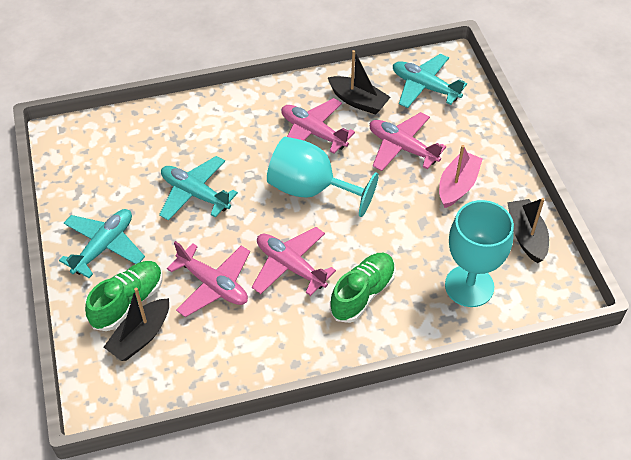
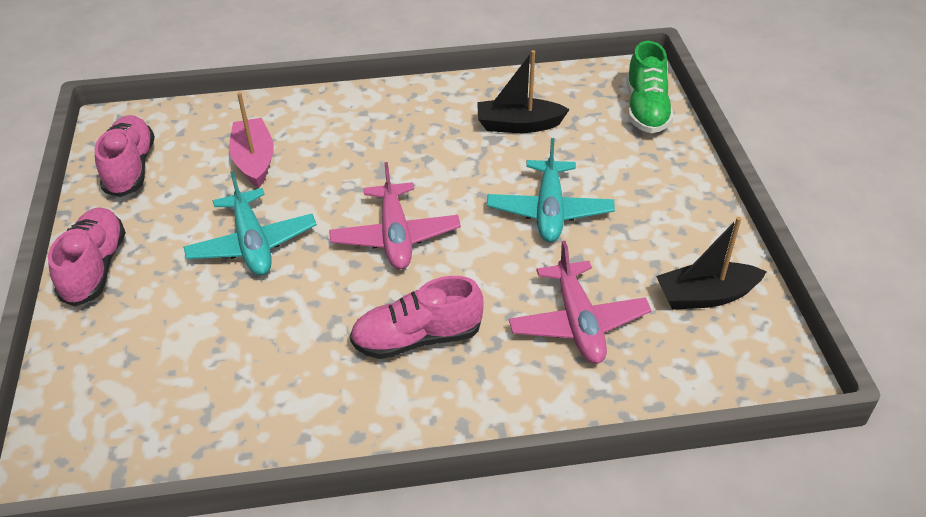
black boat: 3 -> 2
green shoe: 2 -> 1
pink plane: 4 -> 2
pink shoe: 0 -> 3
turquoise goblet: 2 -> 0
turquoise plane: 3 -> 2

